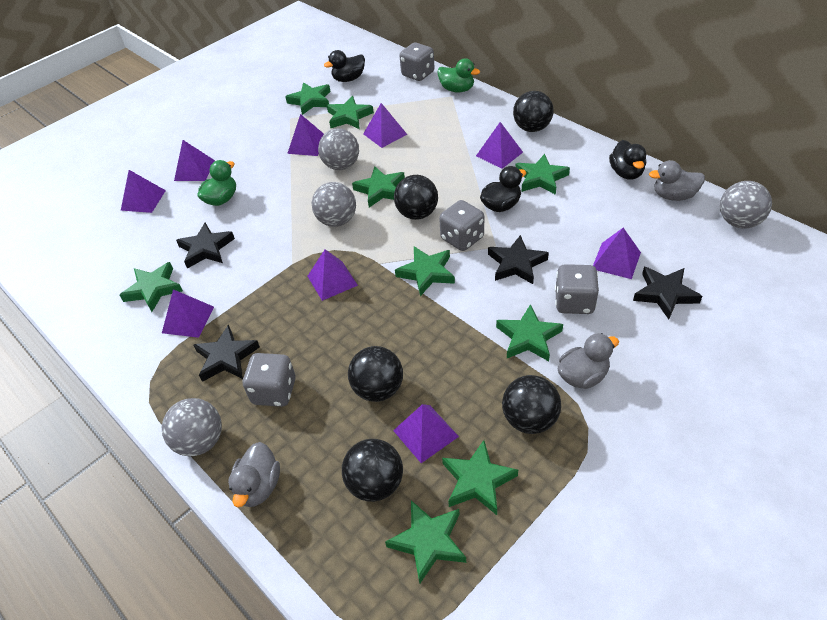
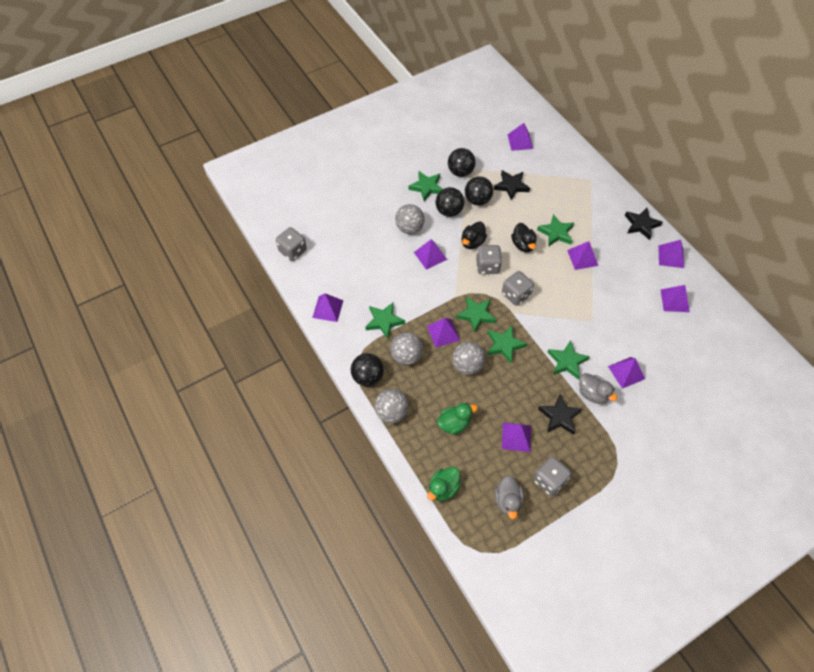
black ball: 5 -> 4
black duck: 3 -> 2
black star: 4 -> 3
green star: 9 -> 6
grey duck: 3 -> 2

